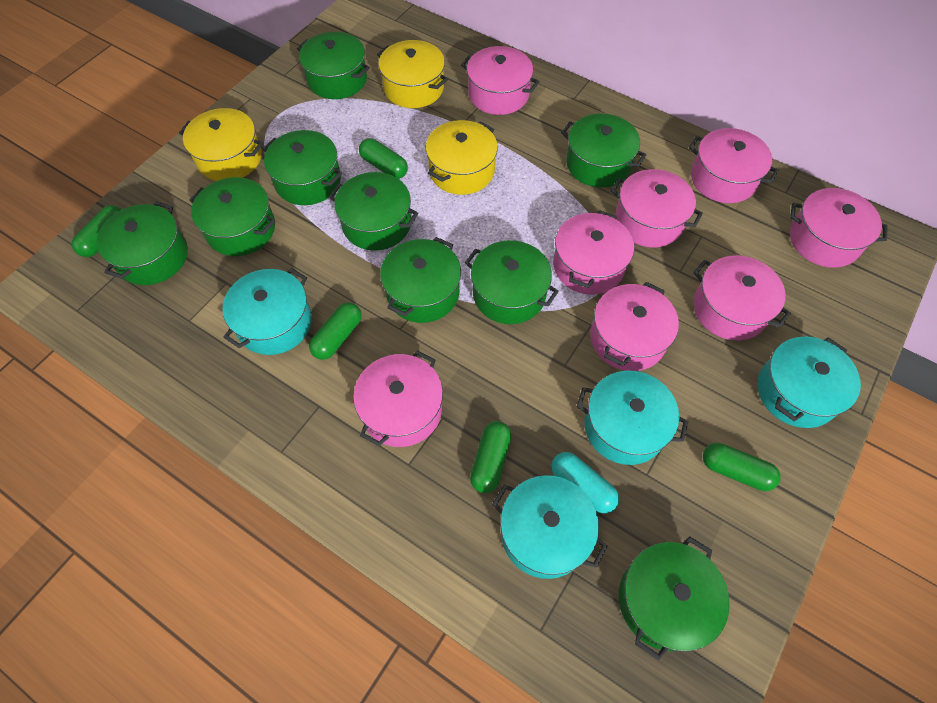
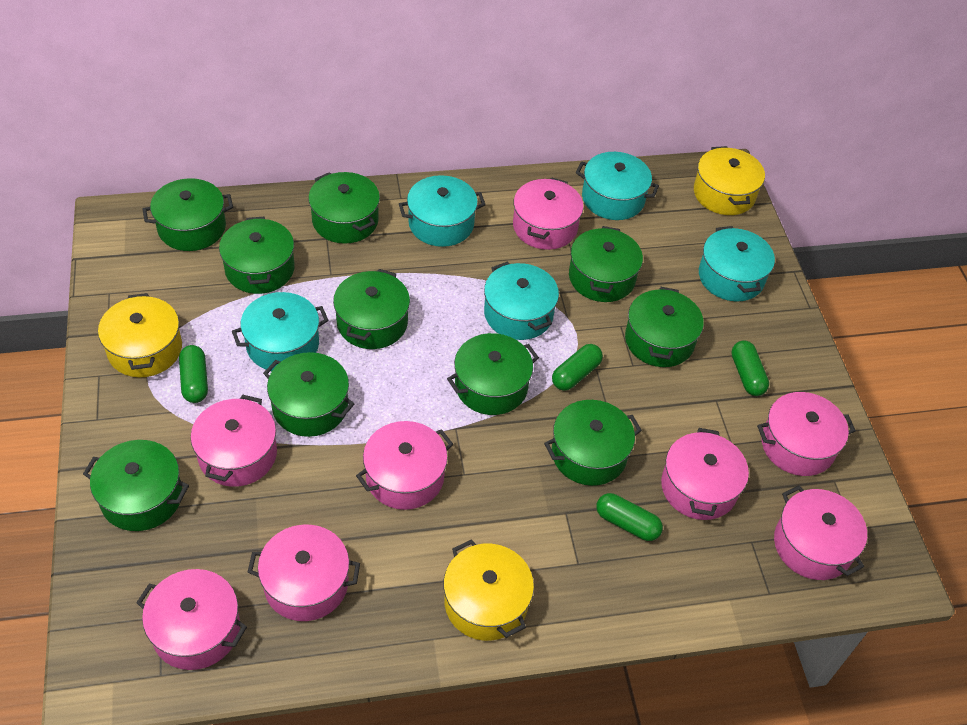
green capsule: 5 -> 4
green pot: 9 -> 10
turquoise capsule: 1 -> 0
turquoise pot: 4 -> 5

